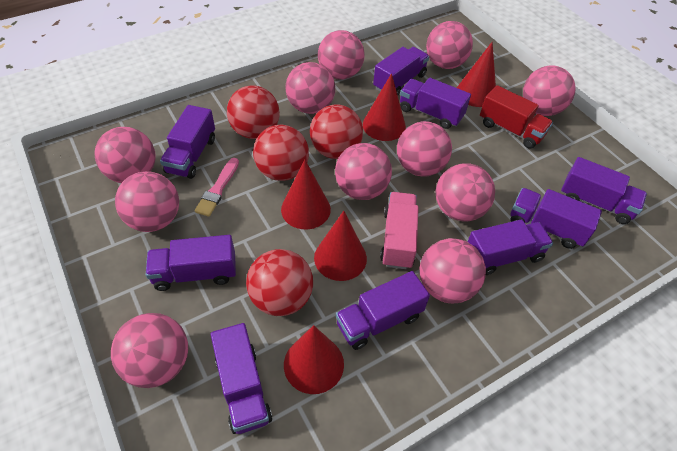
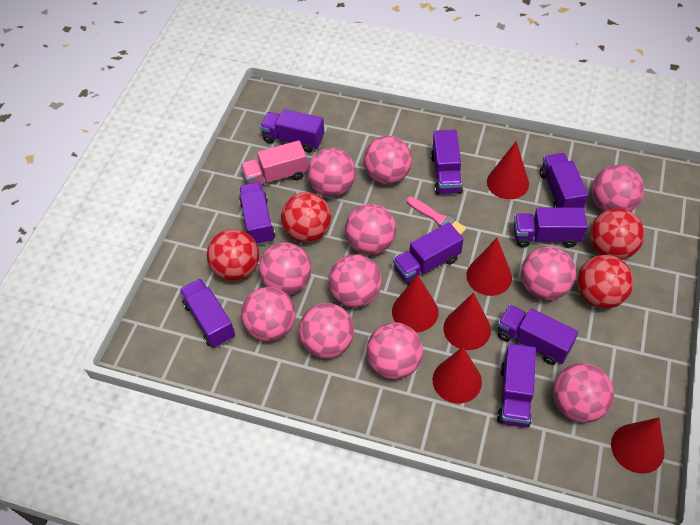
red cone: 5 -> 6
red truck: 1 -> 0

